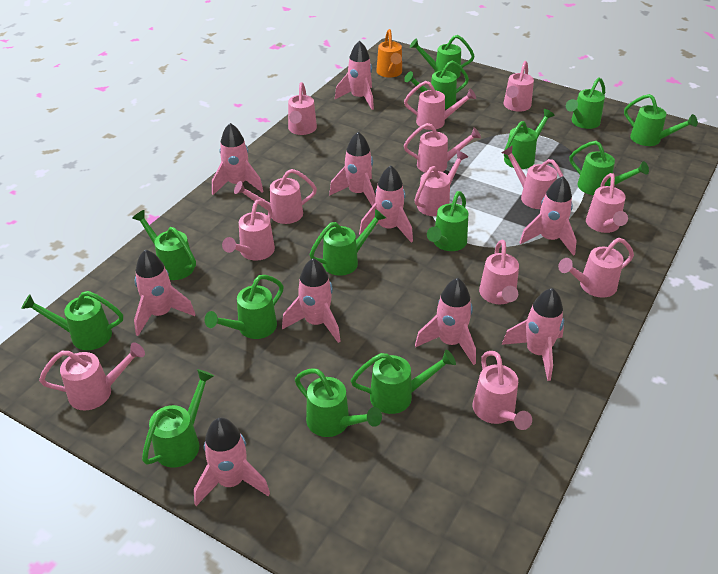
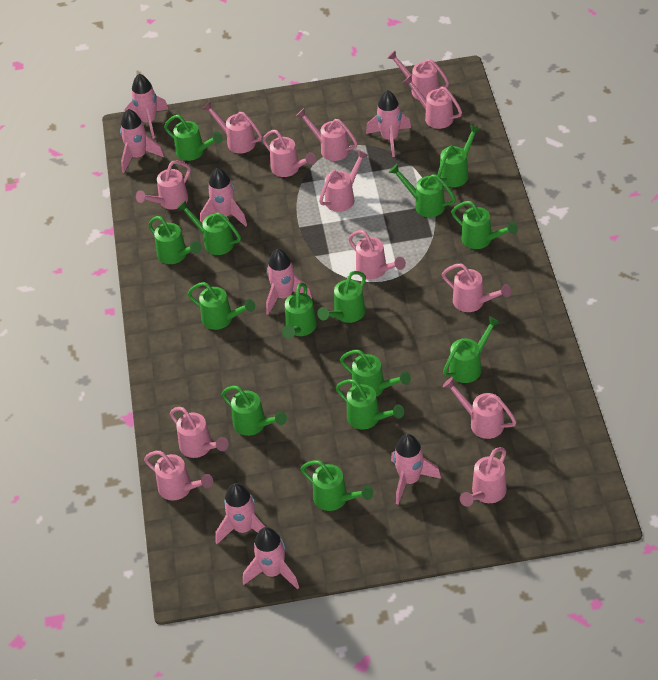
orange watering can: 1 -> 0
pink rocket: 10 -> 8

